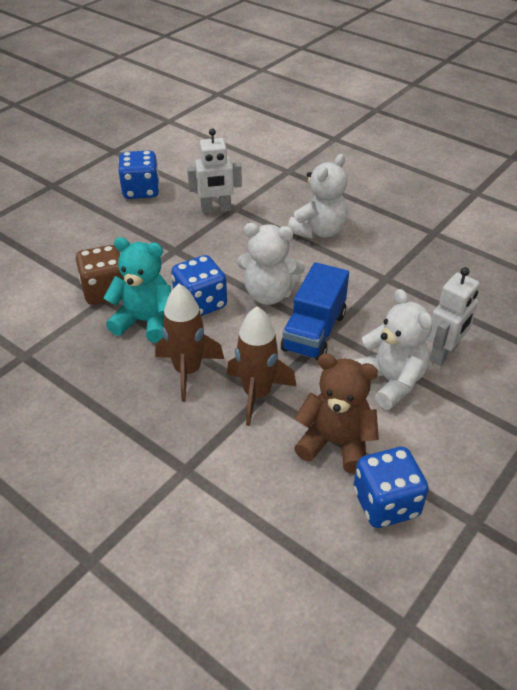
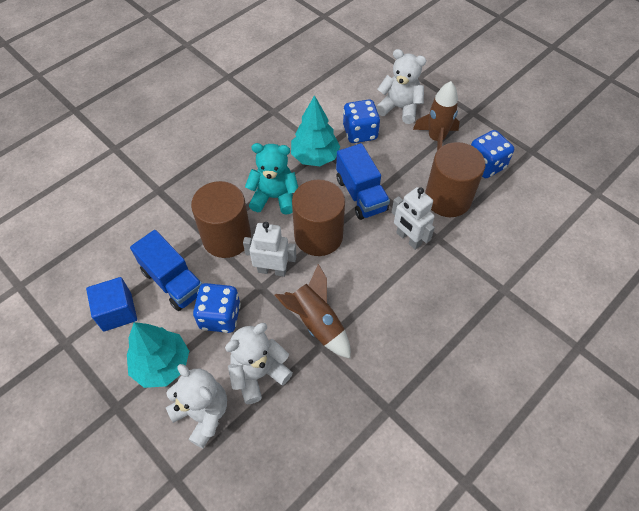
blue cube: 0 -> 1
blue truck: 1 -> 2
brown cylinder: 0 -> 3
brown dice: 1 -> 0
brown teddy bear: 1 -> 0
turquoise tree: 0 -> 2

